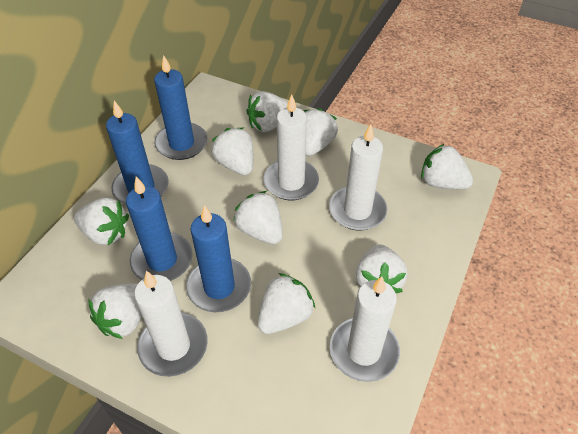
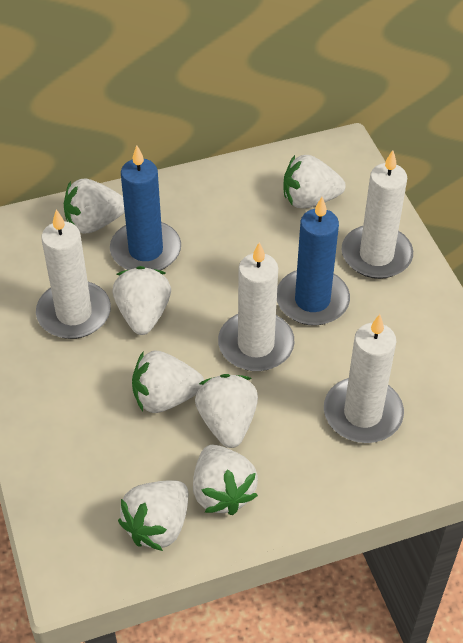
blue candle: 4 -> 2
white strawberry: 9 -> 7

